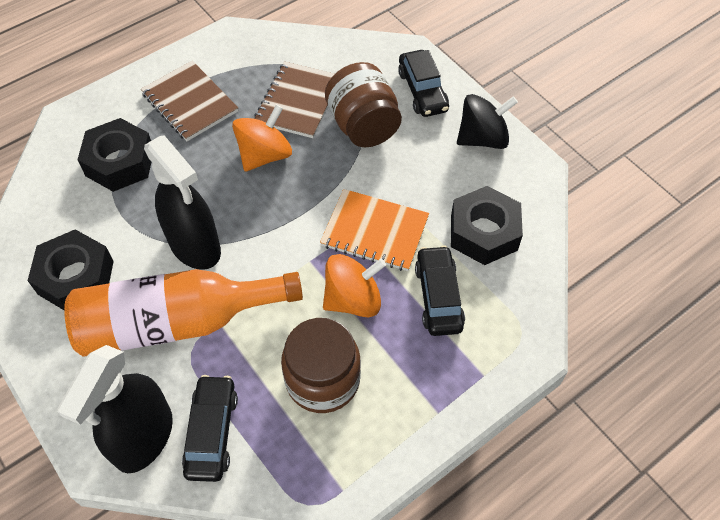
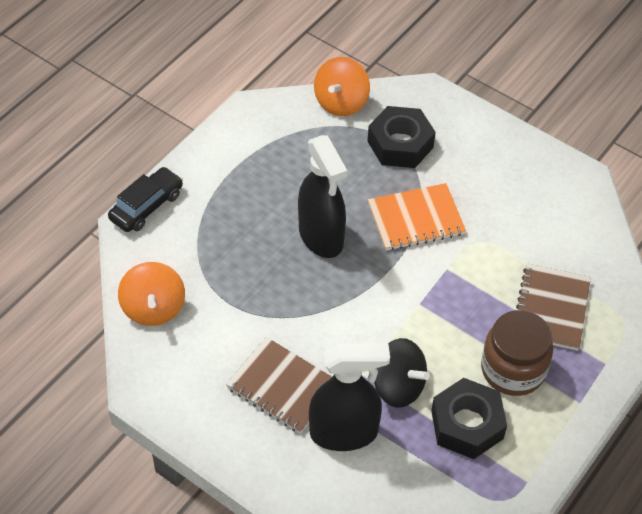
black car: 3 -> 1
black nut: 3 -> 2
brown jar: 2 -> 1
orange bottle: 1 -> 0

